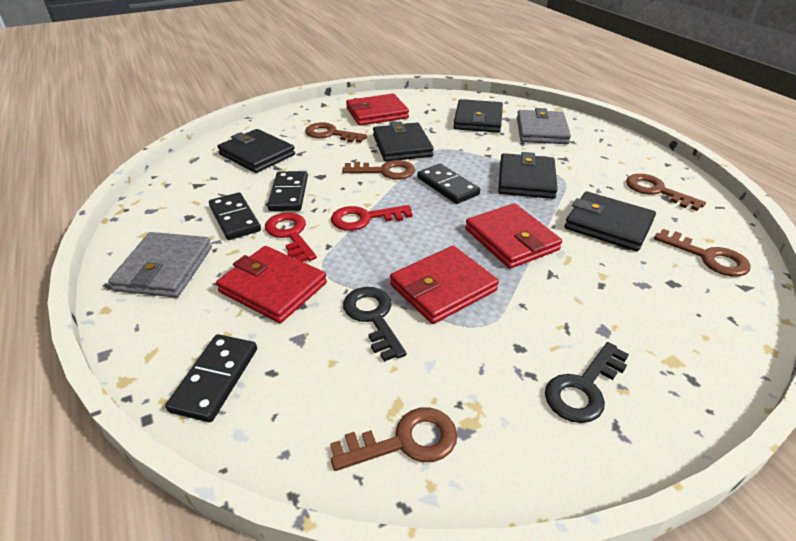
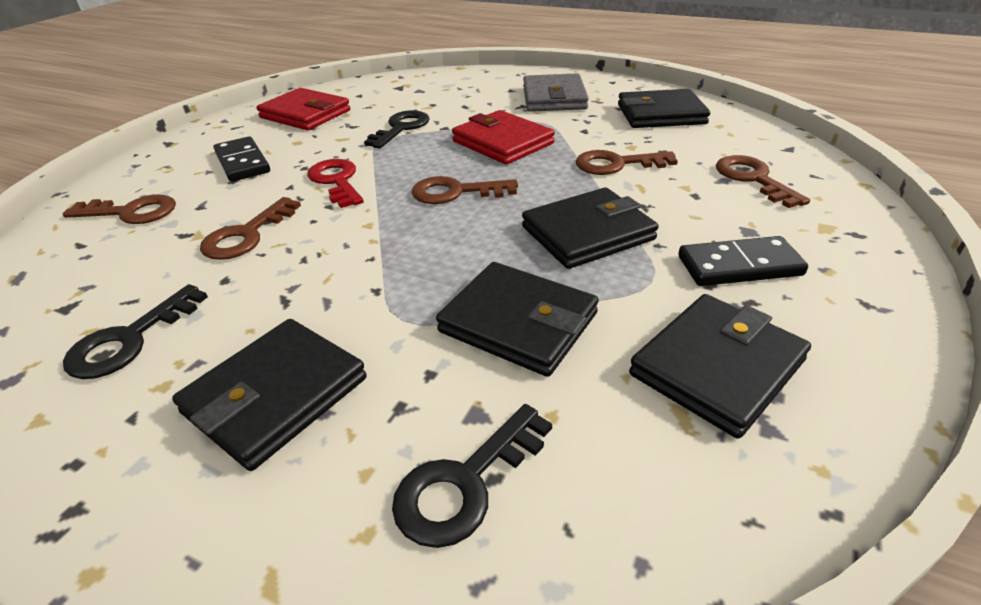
black domino: 4 -> 2
black key: 2 -> 3
grey wallet: 2 -> 1
red key: 2 -> 1
red wallet: 4 -> 2

